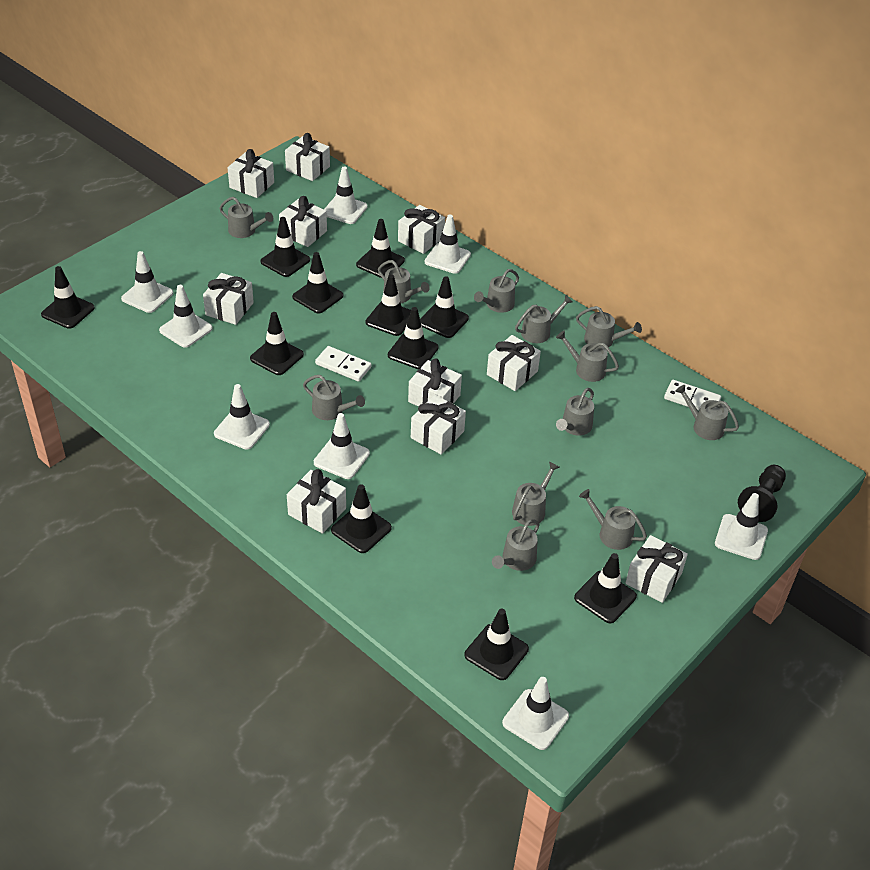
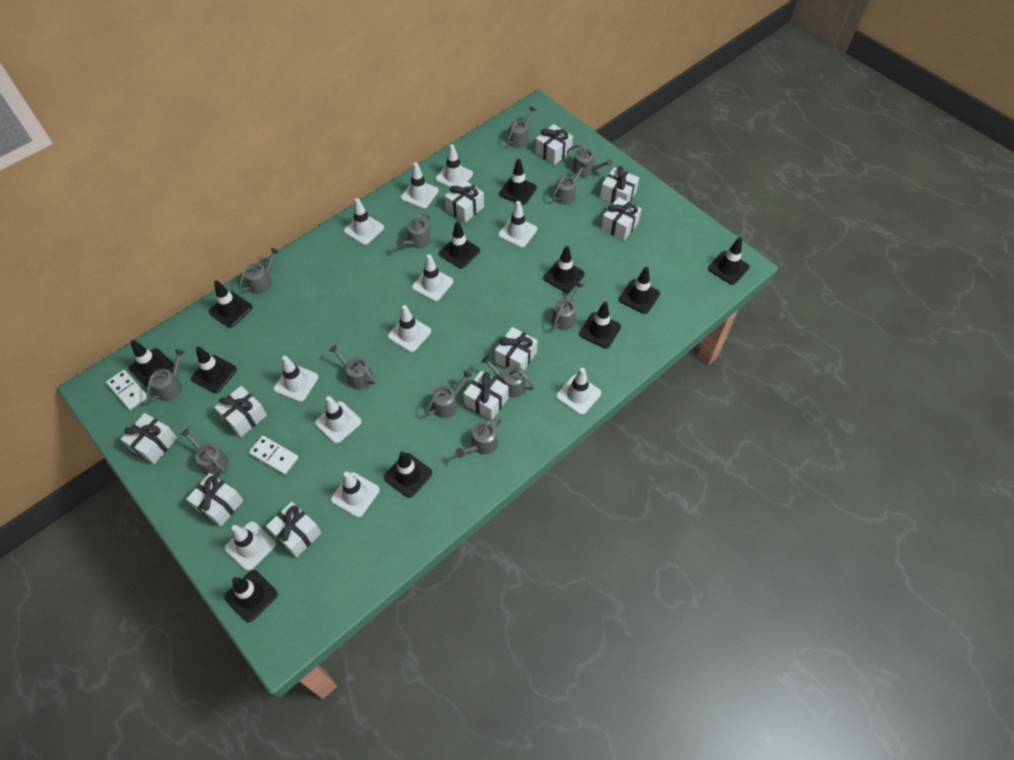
black pawn: 1 -> 0
white traffic cone: 8 -> 11

